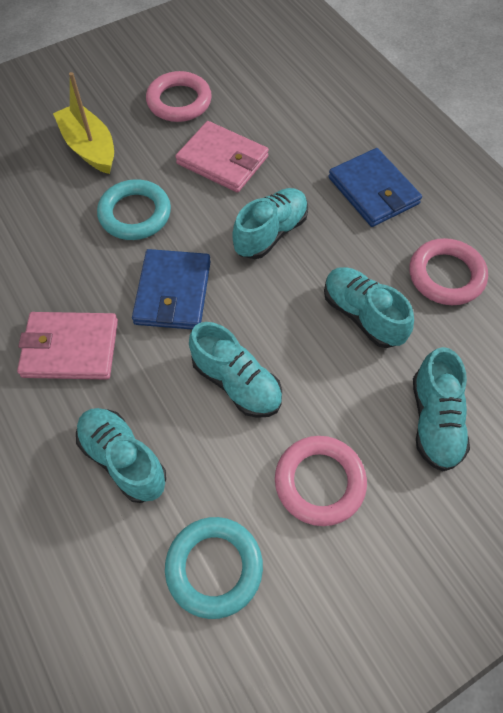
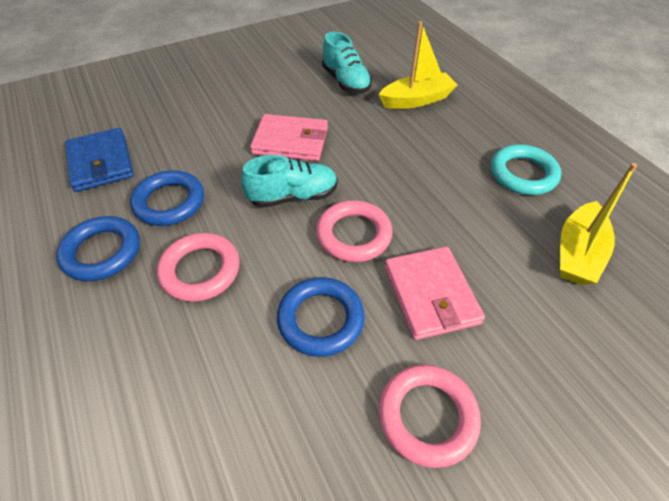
blue ring: 0 -> 3
blue wallet: 2 -> 1
turquoise ring: 2 -> 1
turquoise shoe: 5 -> 2
yellow boat: 1 -> 2

